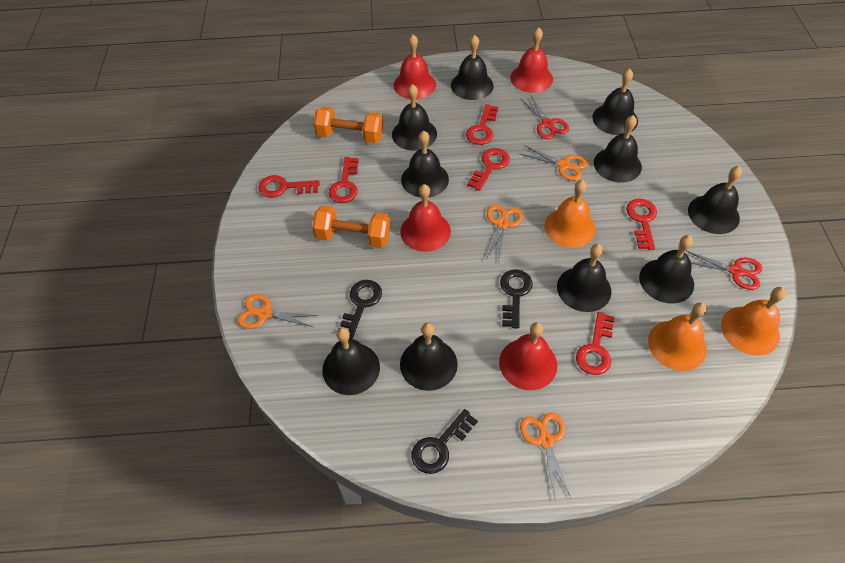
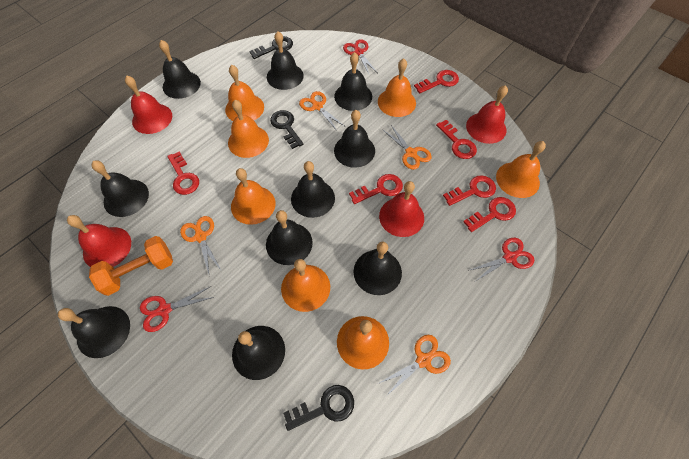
orange bell: 3 -> 7
orange dumbbell: 2 -> 1
red scissors: 2 -> 3

